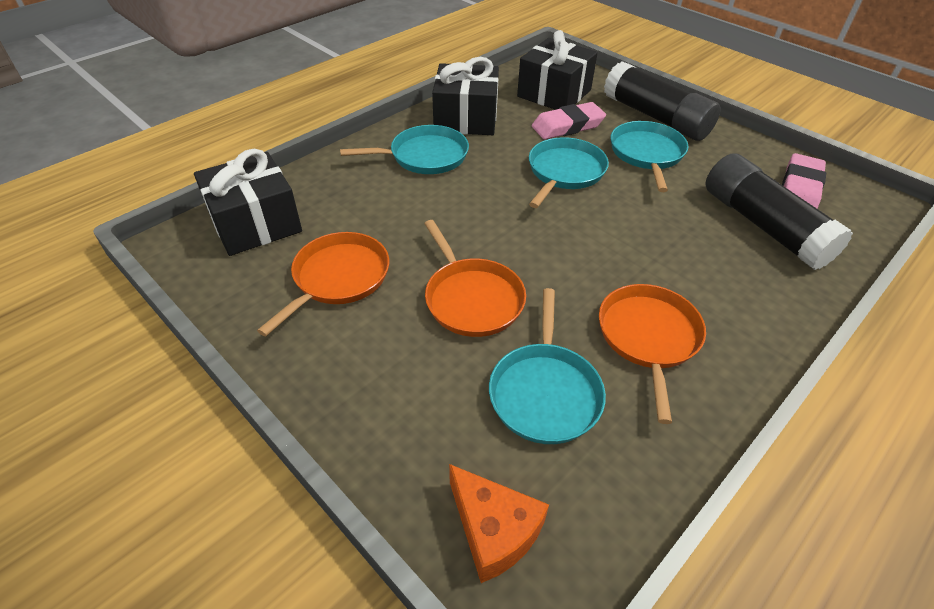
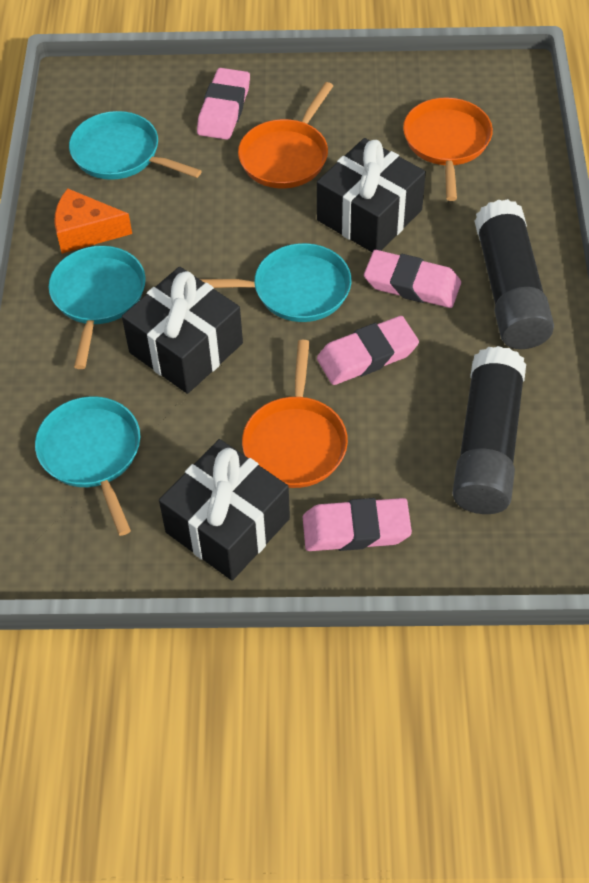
pink eraser: 2 -> 4

